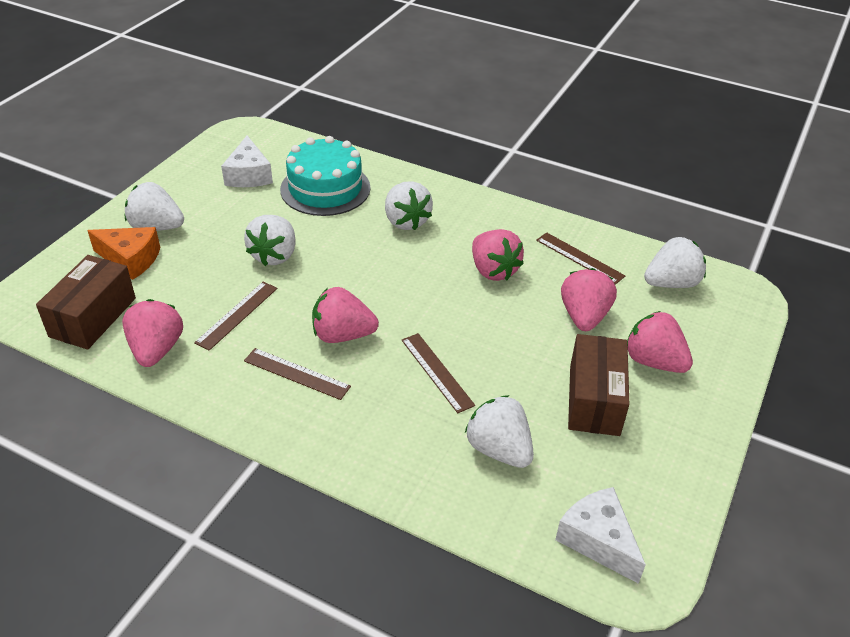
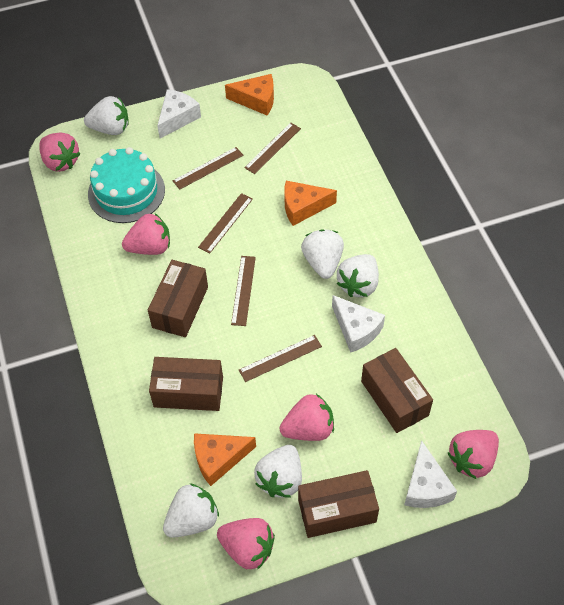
brown box: 2 -> 4
brown ruler: 4 -> 5
orange cheese: 1 -> 3
white cheese: 2 -> 3

